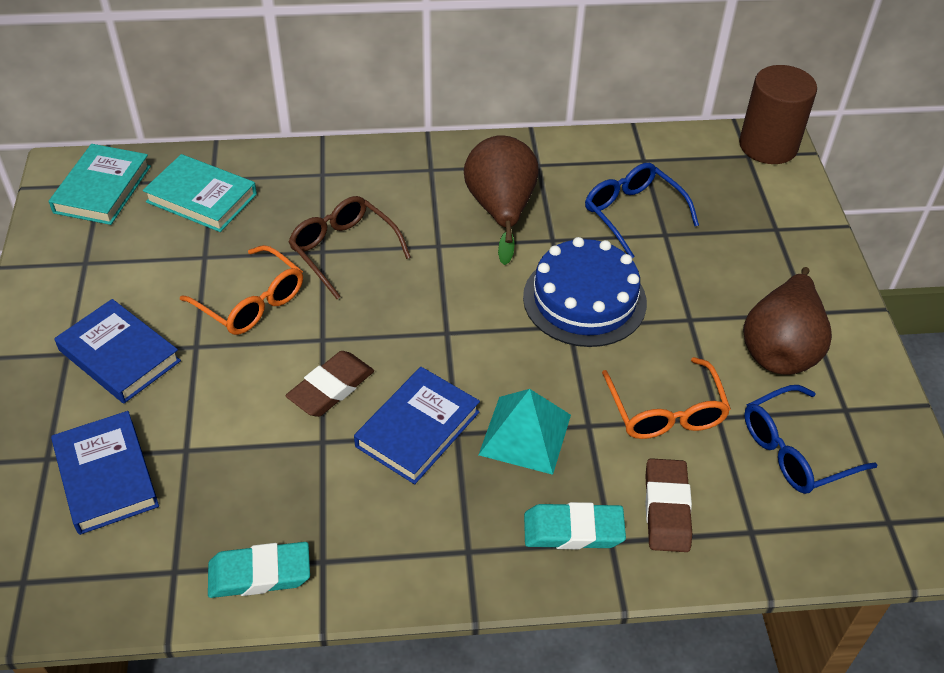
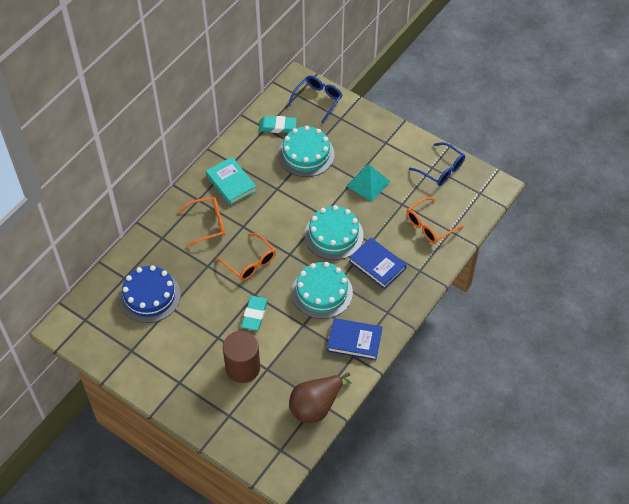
blue book: 3 -> 2
brown eraser: 2 -> 0
brown glasses: 1 -> 0
brown pear: 2 -> 1
orange glasses: 2 -> 3
turquoise book: 2 -> 1
turquoise cake: 0 -> 3

